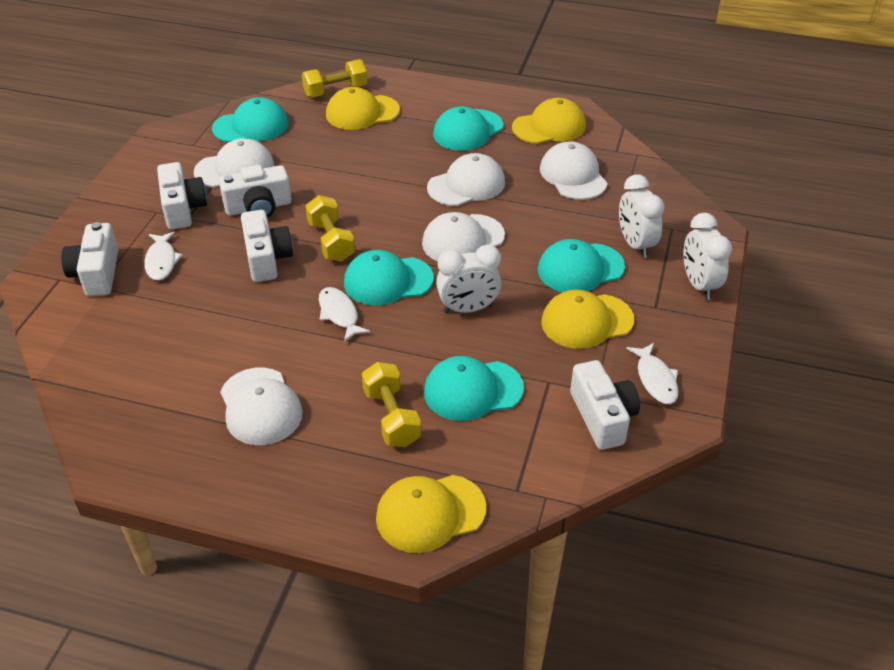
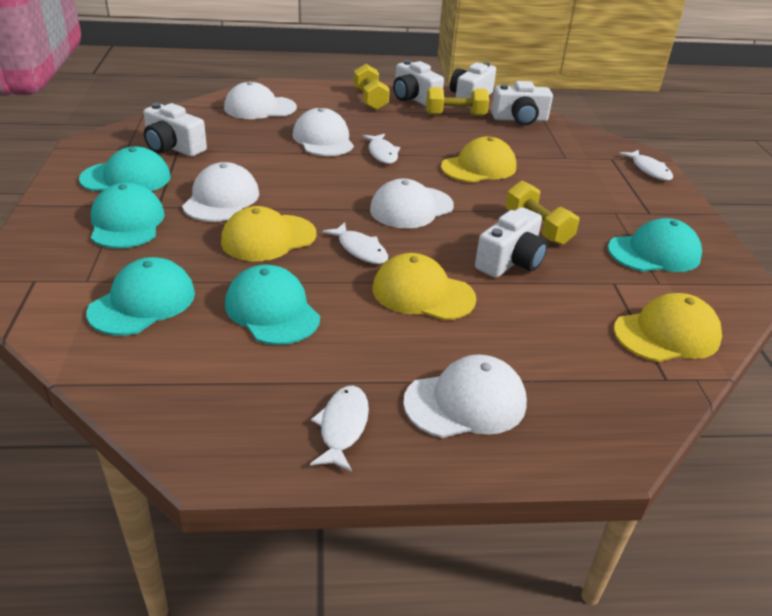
white clock: 3 -> 0
white fish: 3 -> 4

